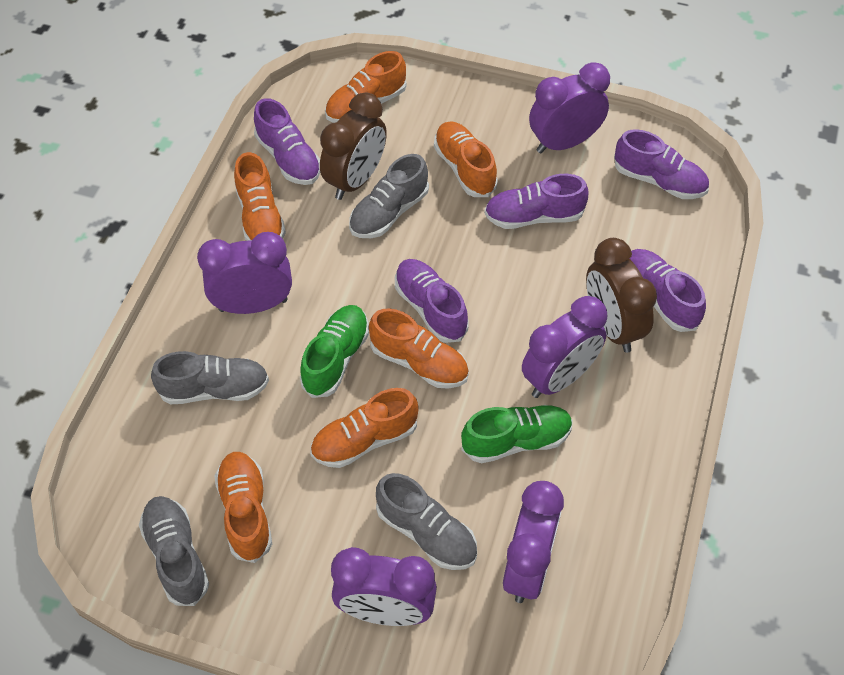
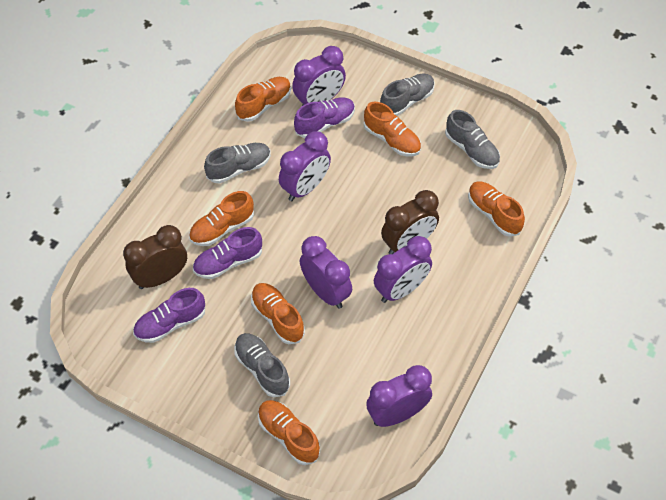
green shoe: 2 -> 0
purple shoe: 5 -> 3

